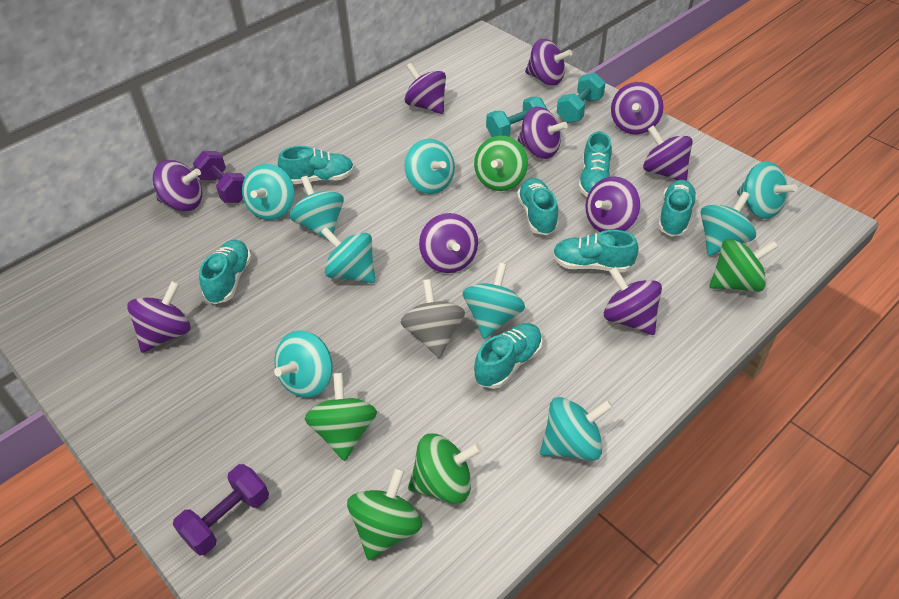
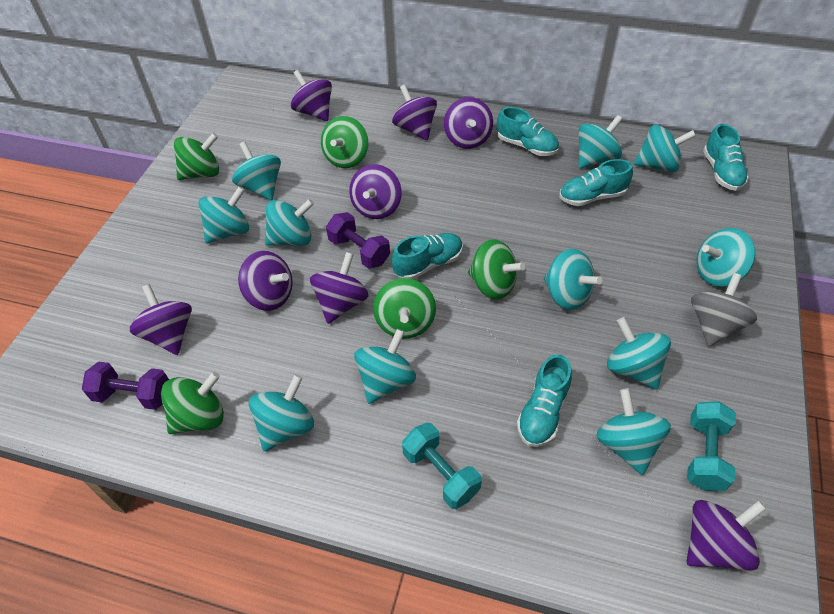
purple spinning top: 10 -> 8
turquoise shoe: 7 -> 5
turquoise spinning top: 9 -> 11

